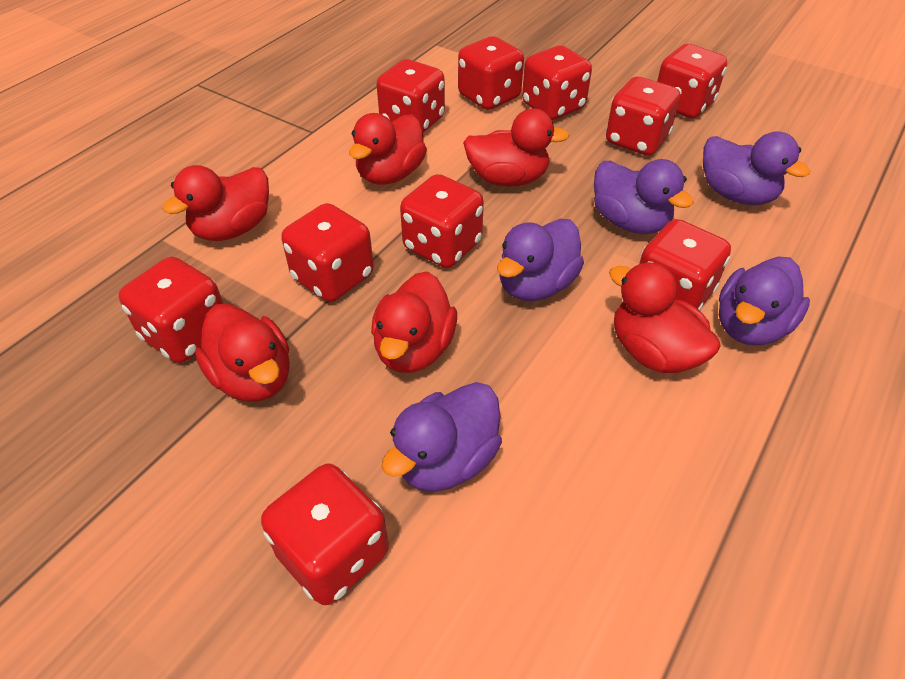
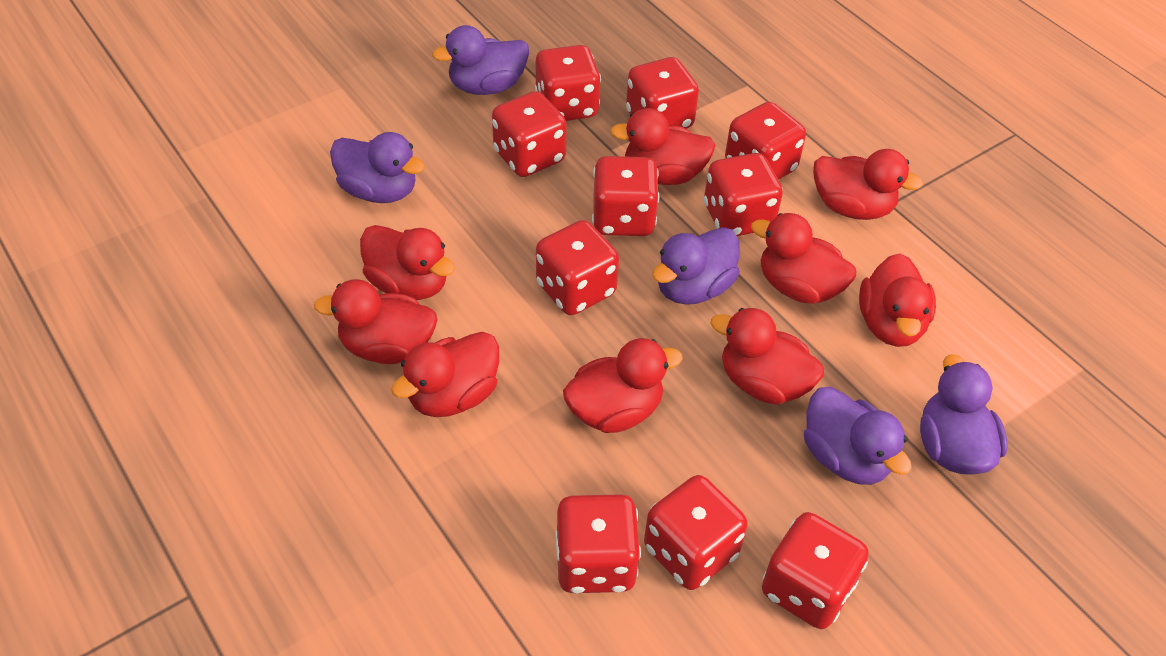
red duck: 6 -> 9

